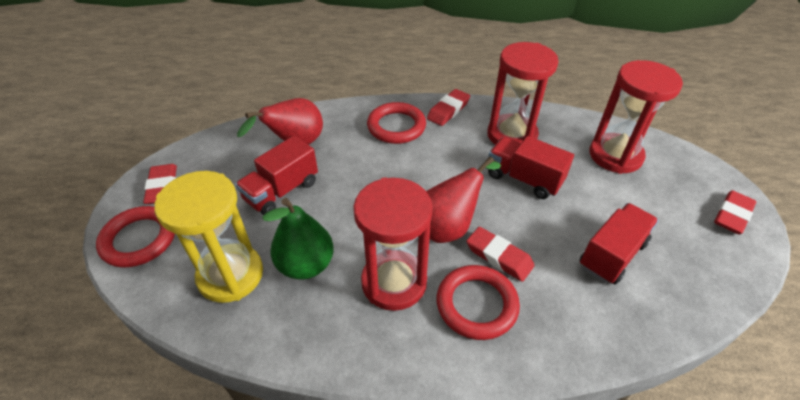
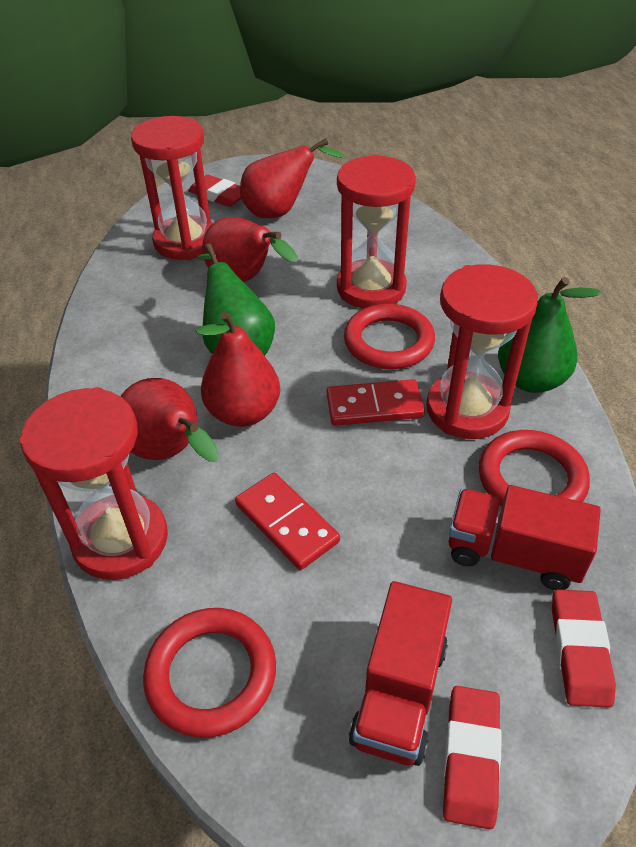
green pear: 1 -> 2
red domino: 0 -> 2
red eraser: 4 -> 3
red hourglass: 3 -> 4
red pear: 2 -> 4
red truck: 3 -> 2
yellow hourglass: 1 -> 0

